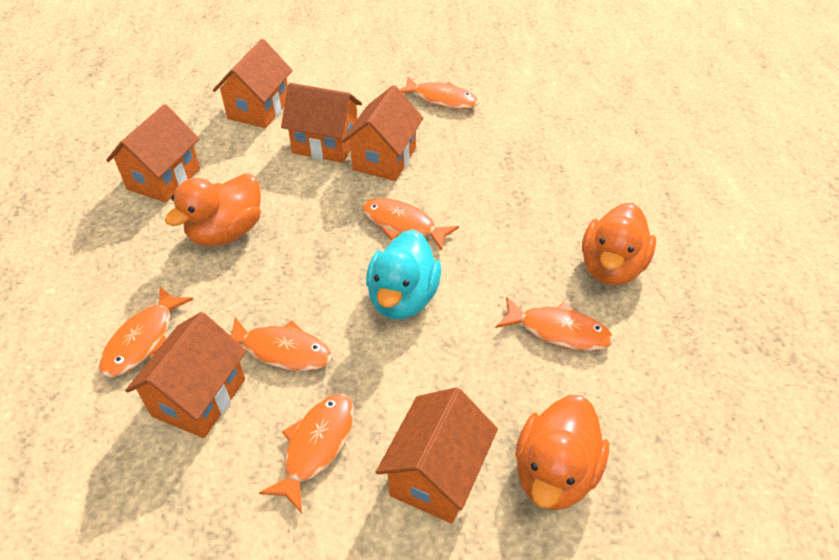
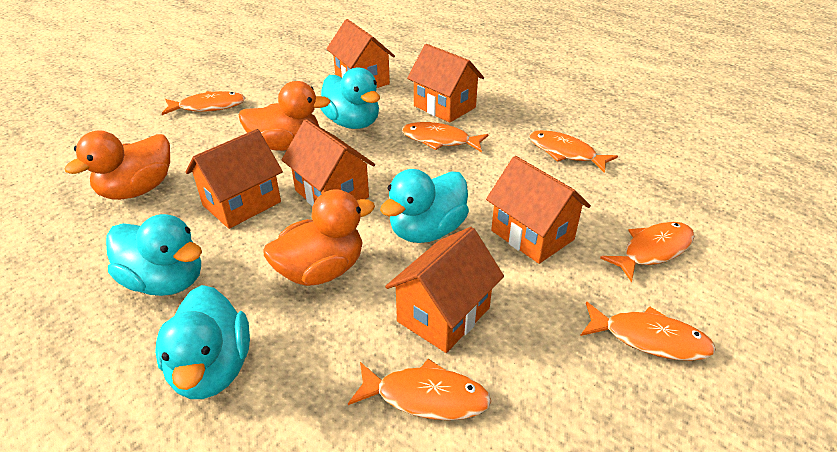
turquoise duck: 1 -> 4

